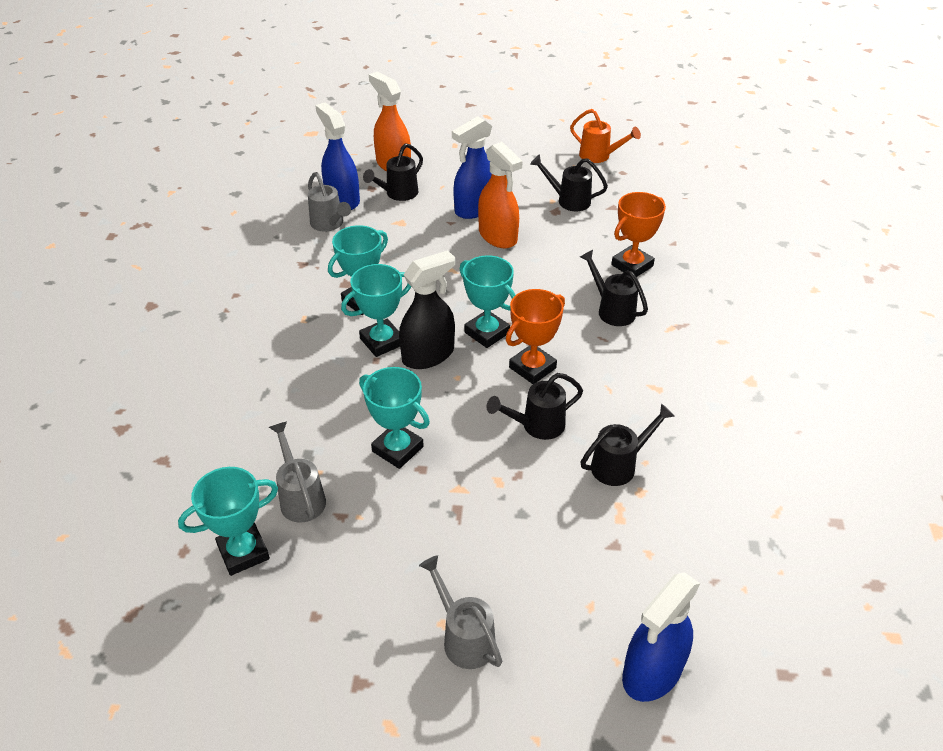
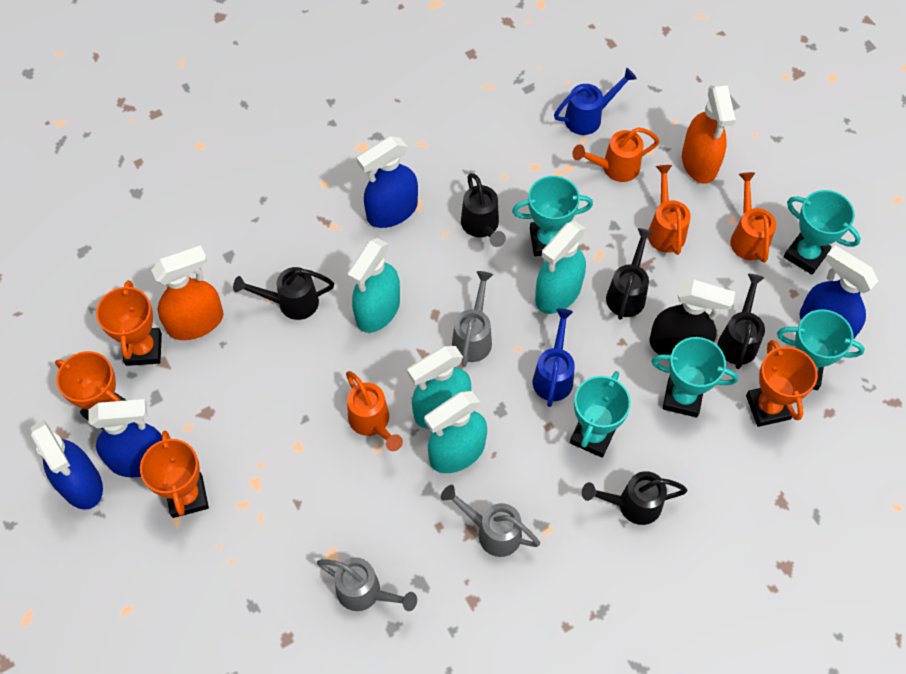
blue spray bottle: 3 -> 4
blue watering can: 0 -> 2
orange trophy: 2 -> 4
orange watering can: 1 -> 4
turquoise spray bottle: 0 -> 4

